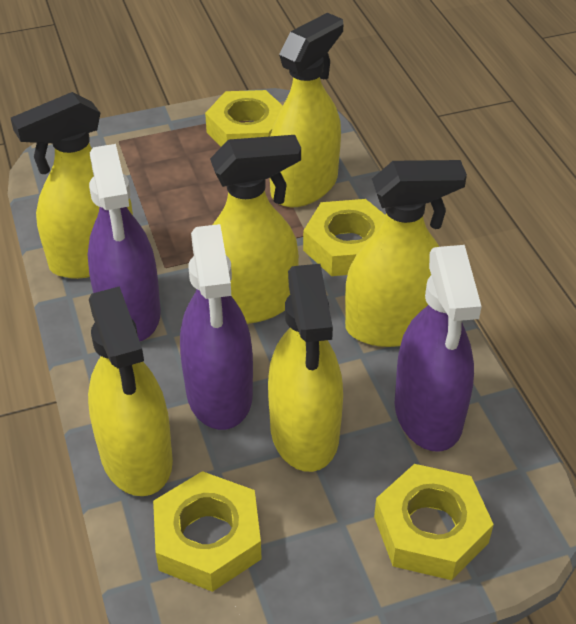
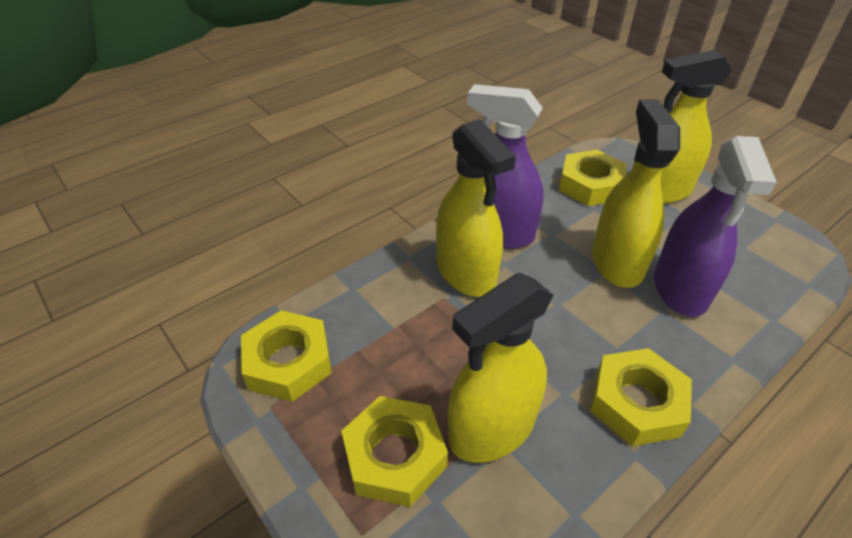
purple spray bottle: 3 -> 2
yellow spray bottle: 6 -> 4

